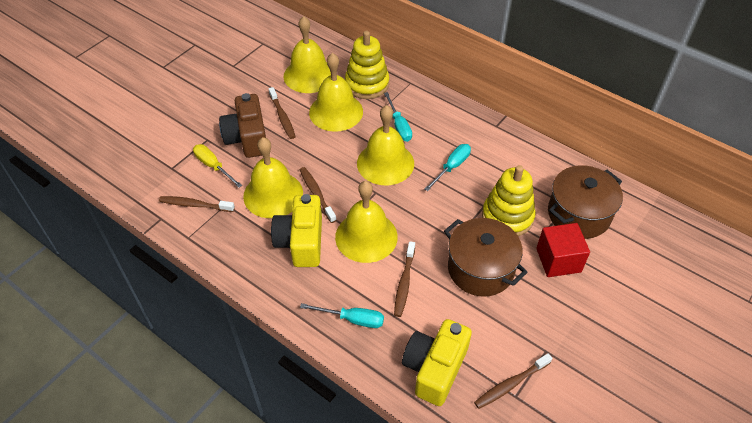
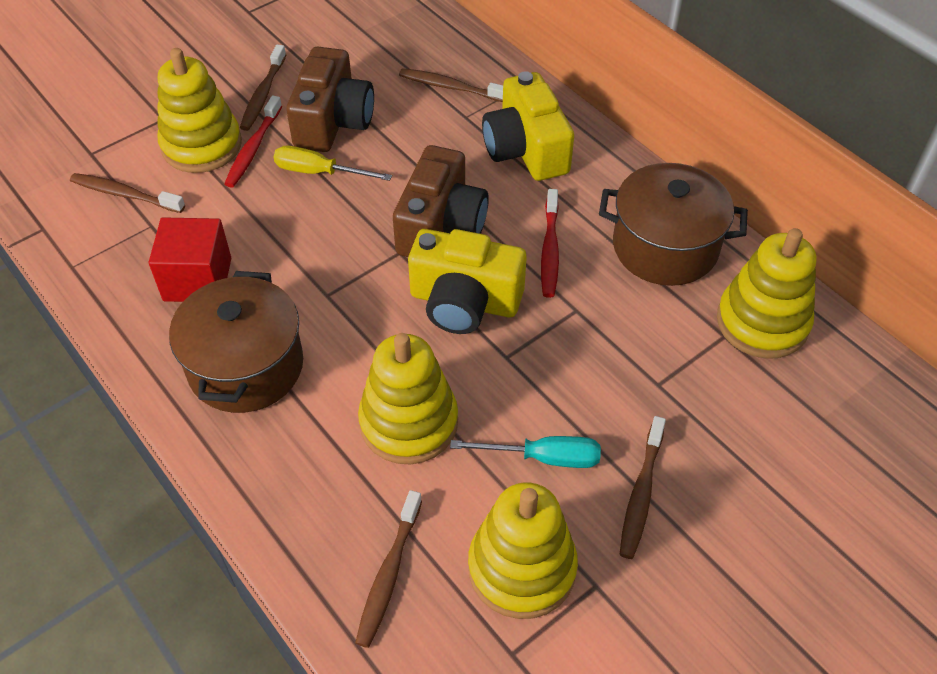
brown camera: 1 -> 2
red toothbrush: 0 -> 2
turquoise screwdriver: 3 -> 1
yellow bell: 5 -> 0
yellow stacking toy: 2 -> 4

